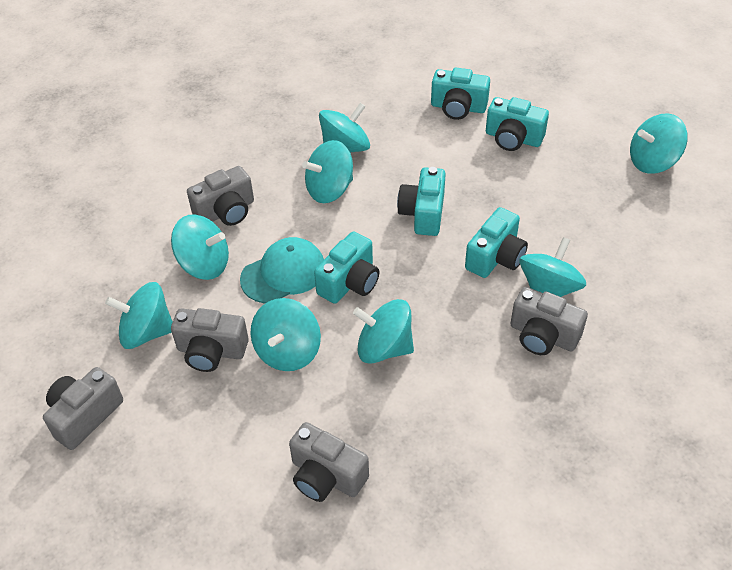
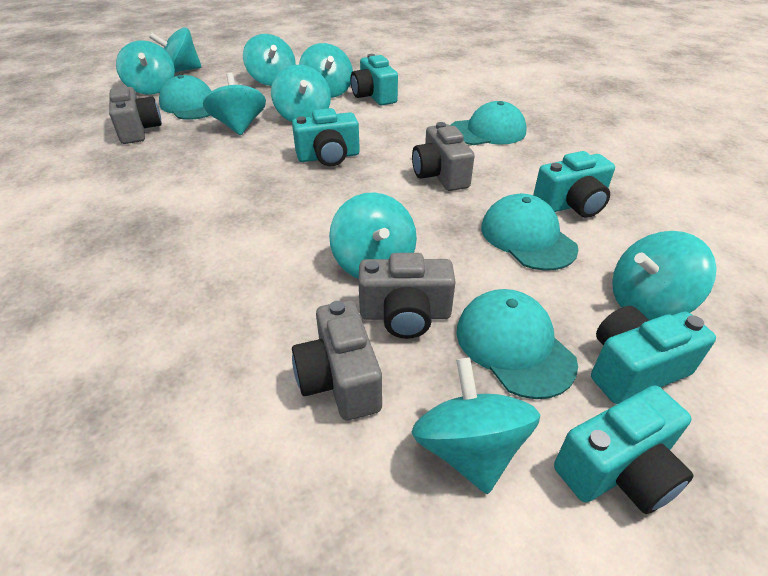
grey camera: 5 -> 4
turquoise cap: 1 -> 4
turquoise spinning top: 8 -> 9

